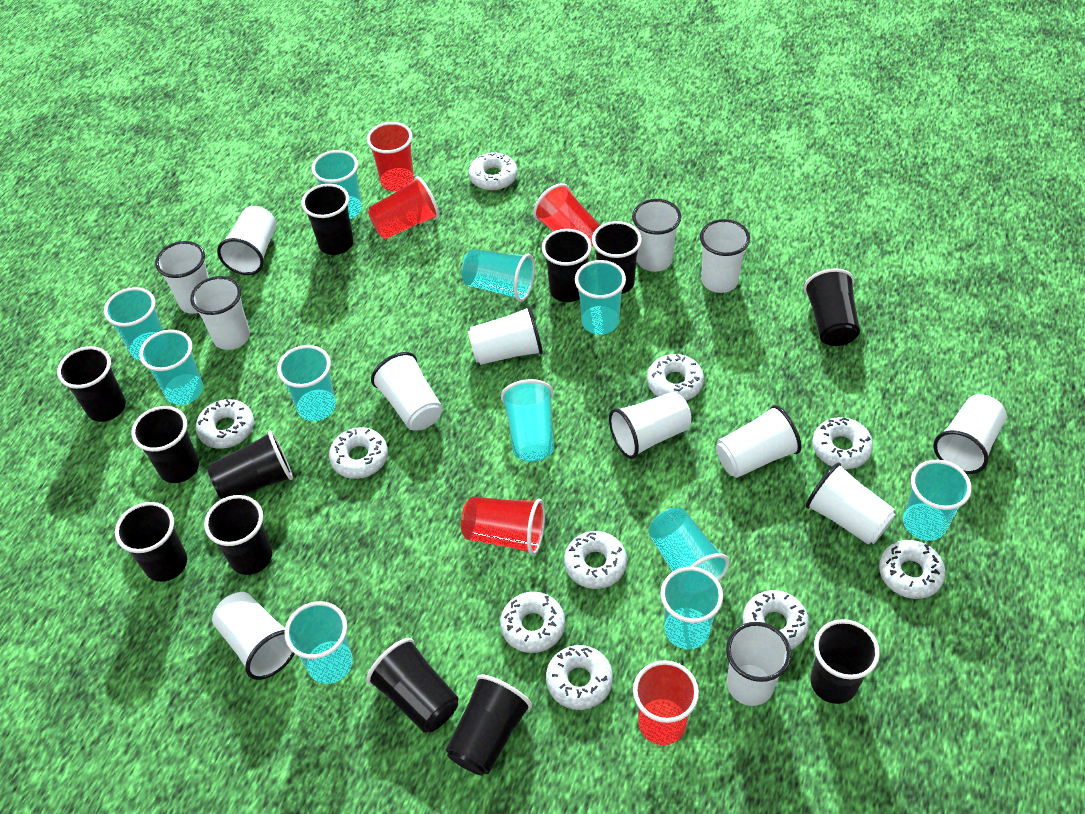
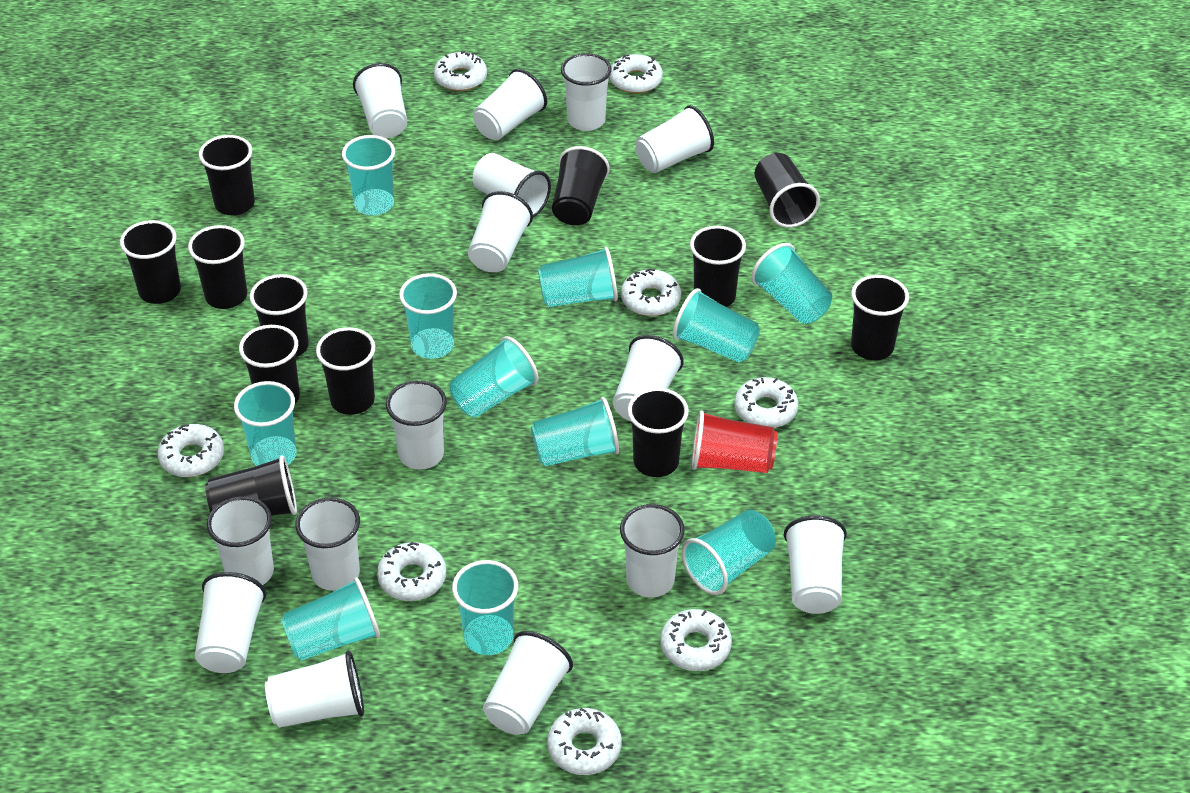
red cup: 5 -> 1
white cup: 13 -> 15
white donut: 10 -> 8

